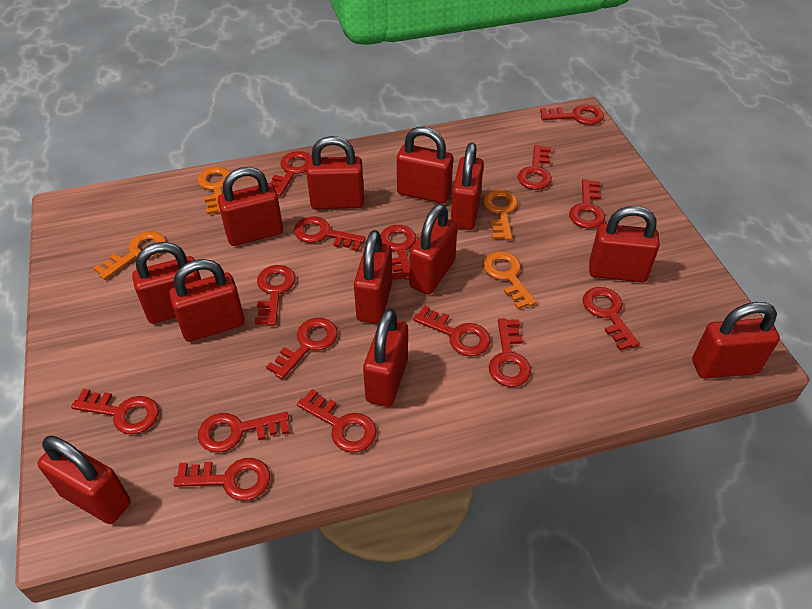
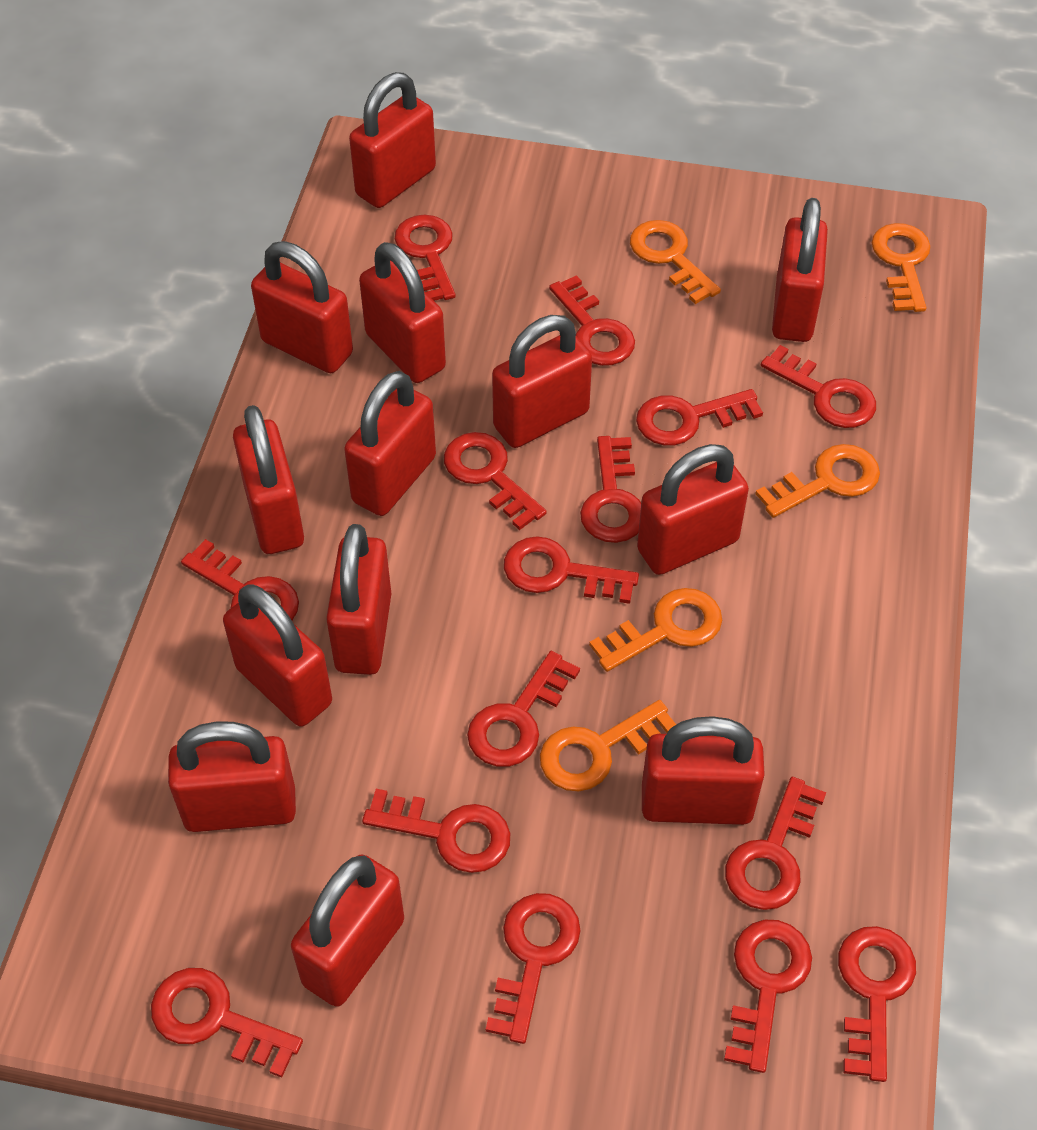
orange key: 4 -> 5
red padlock: 12 -> 13

